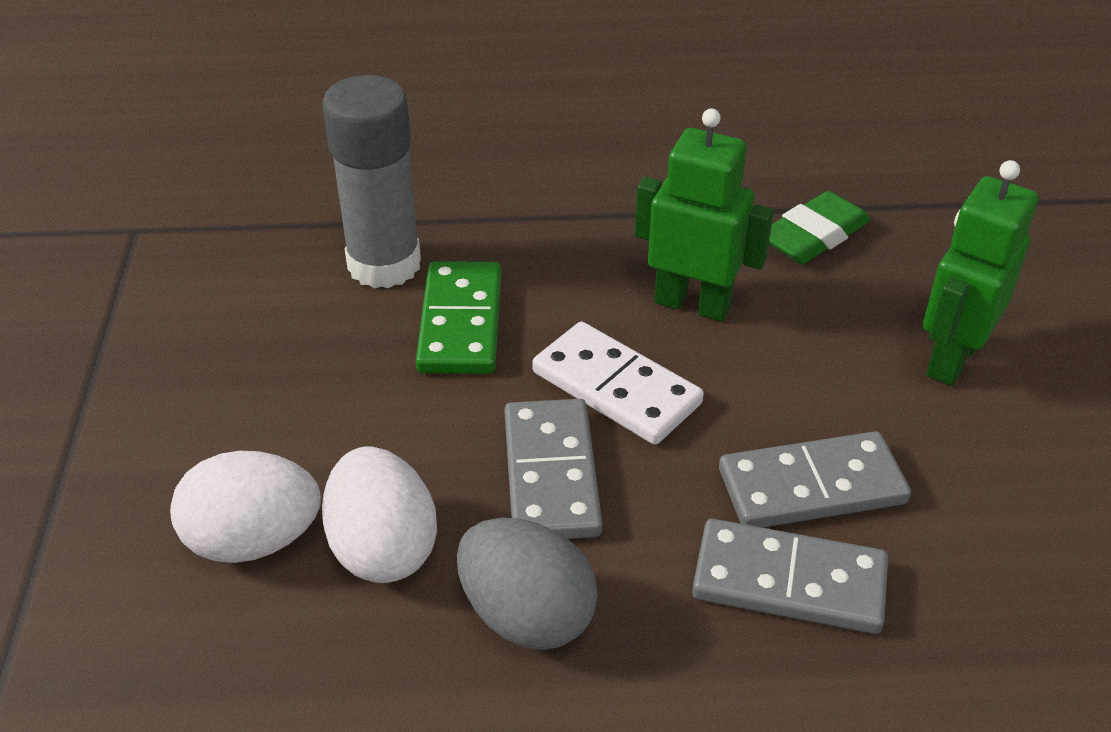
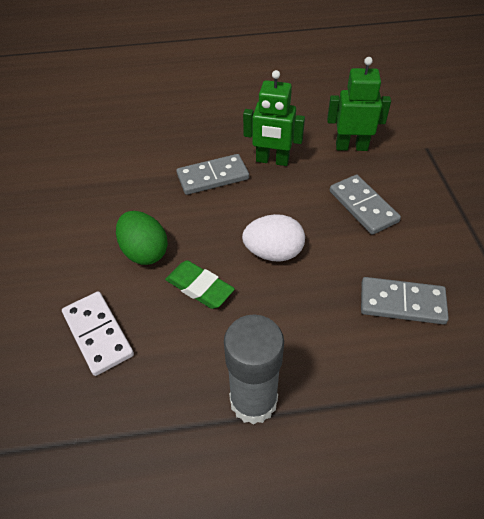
green domino: 1 -> 0
green egg: 0 -> 1
grey egg: 1 -> 0
white egg: 2 -> 1

